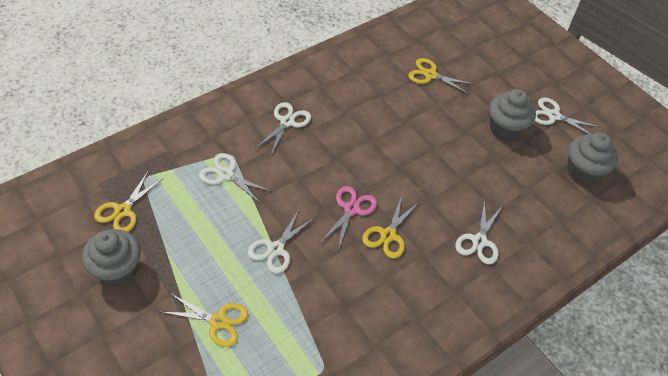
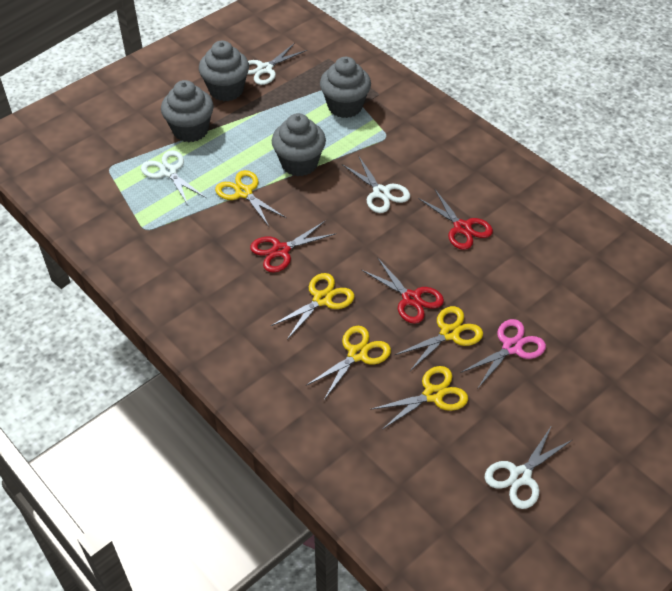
grey cupcake: 3 -> 4
red scissors: 0 -> 3
white scissors: 5 -> 4
yellow scissors: 4 -> 5

